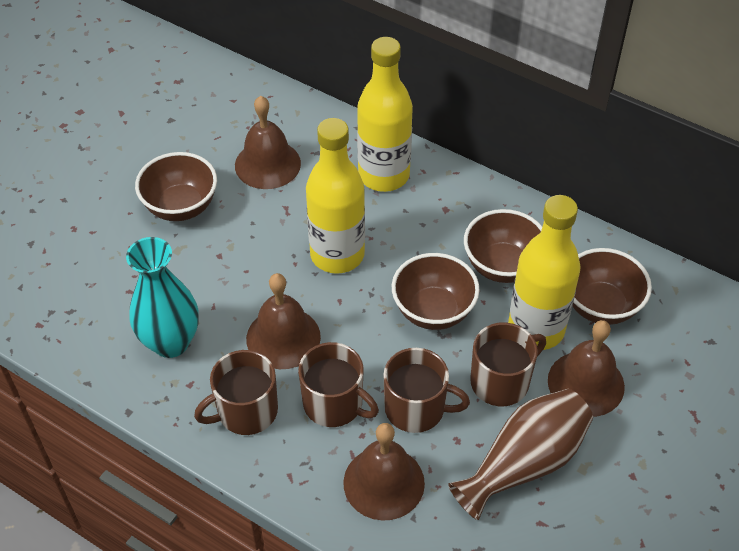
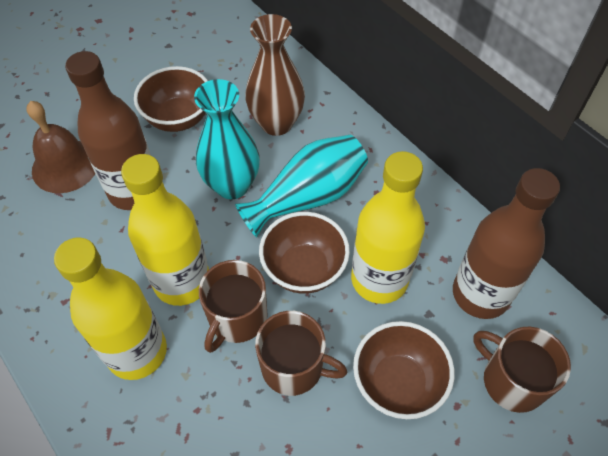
brown bell: 4 -> 1
brown bottle: 0 -> 2
brown bowl: 4 -> 3
brown mug: 4 -> 3
turquoise vase: 1 -> 2

